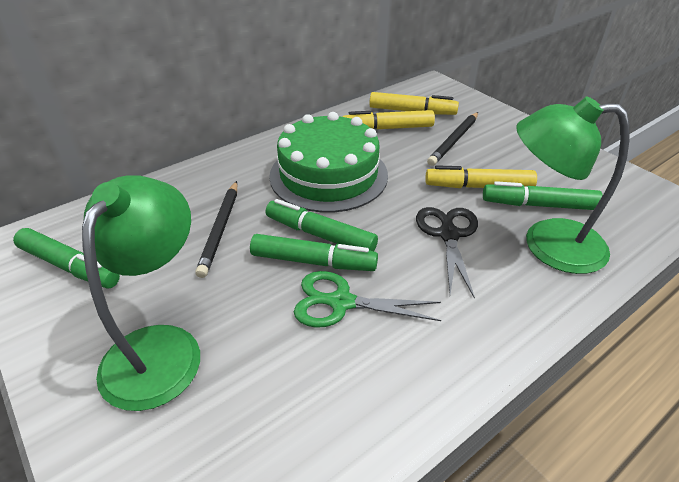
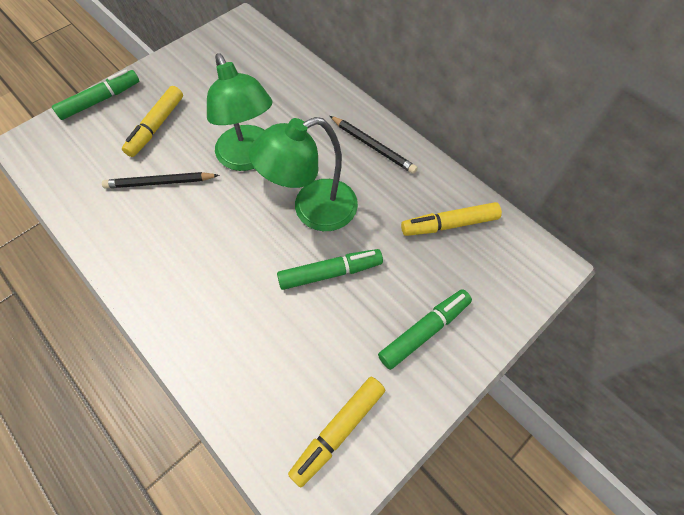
black scissors: 1 -> 0
green cake: 1 -> 0
green marker: 4 -> 3
green scissors: 1 -> 0

